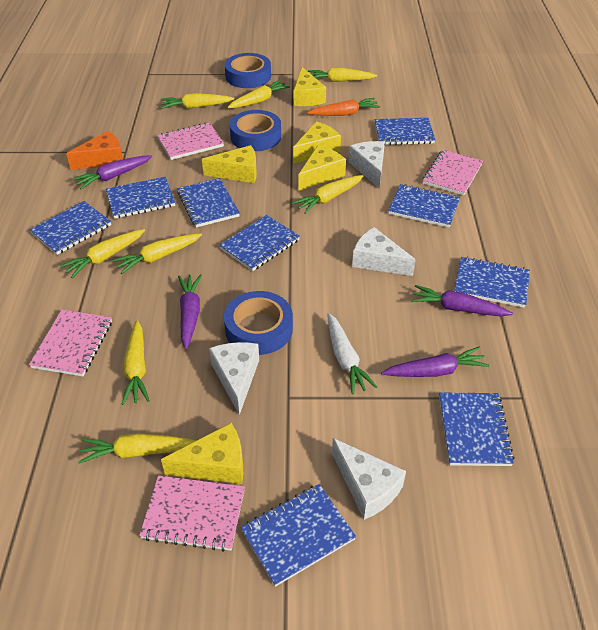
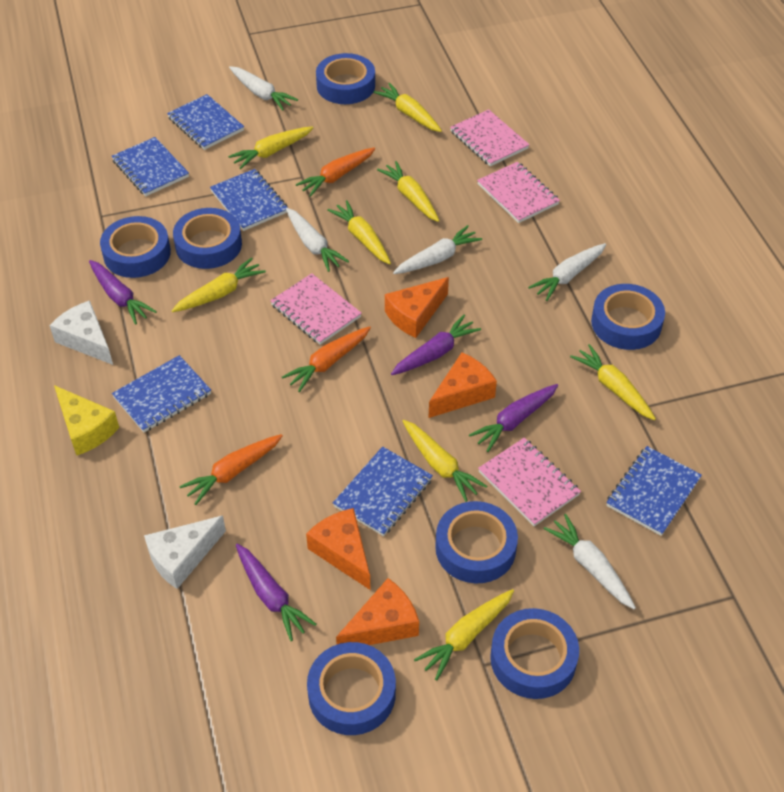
blue notebook: 9 -> 6
blue tape: 3 -> 7
orange carrot: 1 -> 3
orange cheese: 1 -> 4
white carrot: 1 -> 5
white cheese: 4 -> 2
yellow cheese: 5 -> 1

